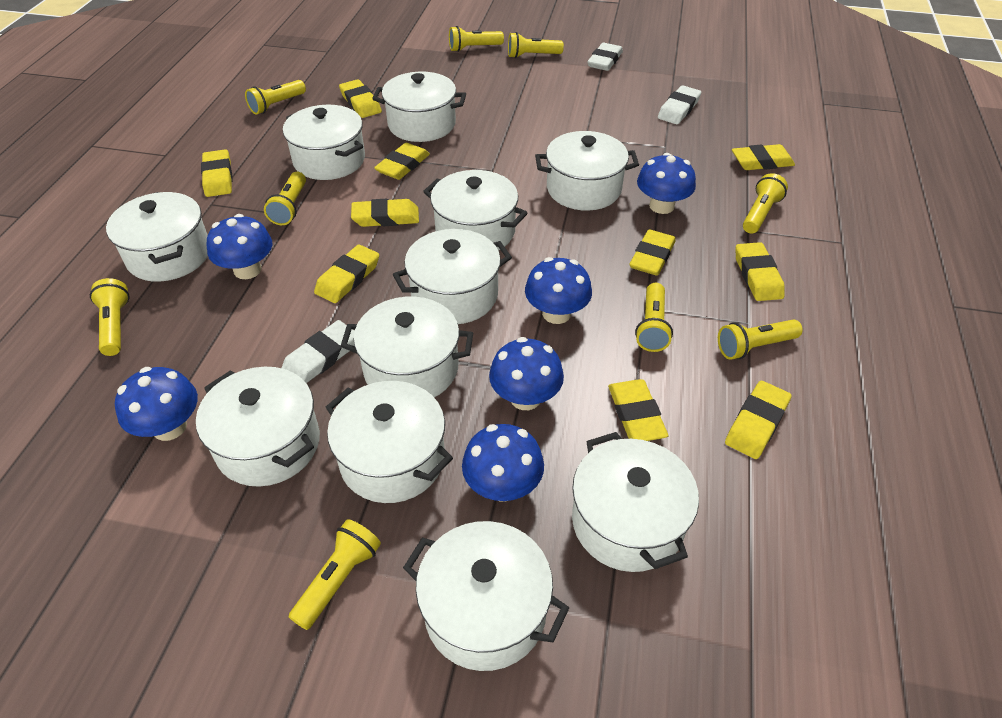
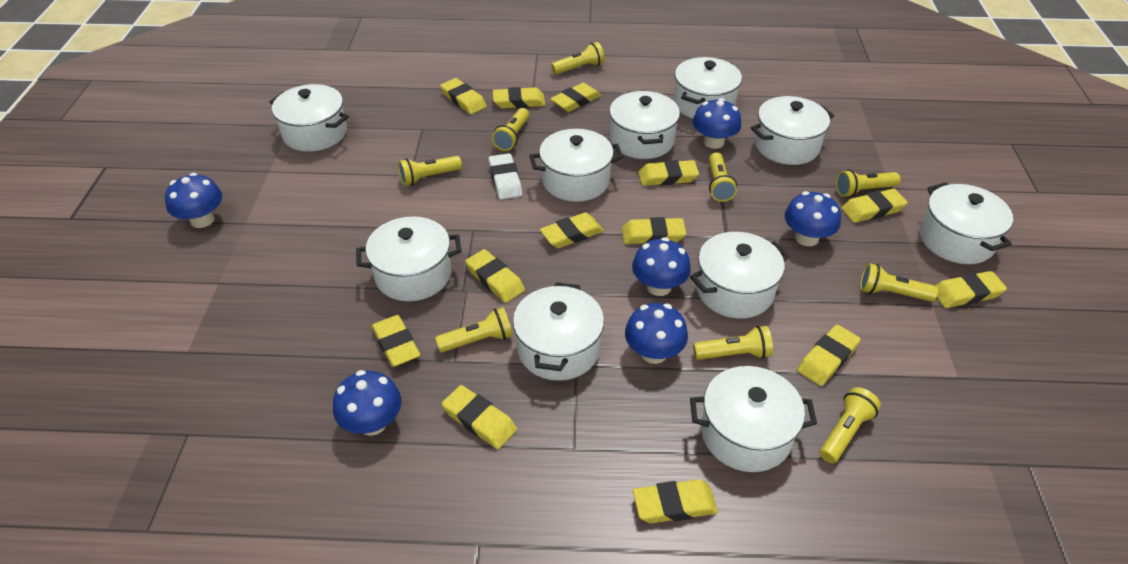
white eraser: 3 -> 1
white pot: 11 -> 10
yellow eraser: 10 -> 13

